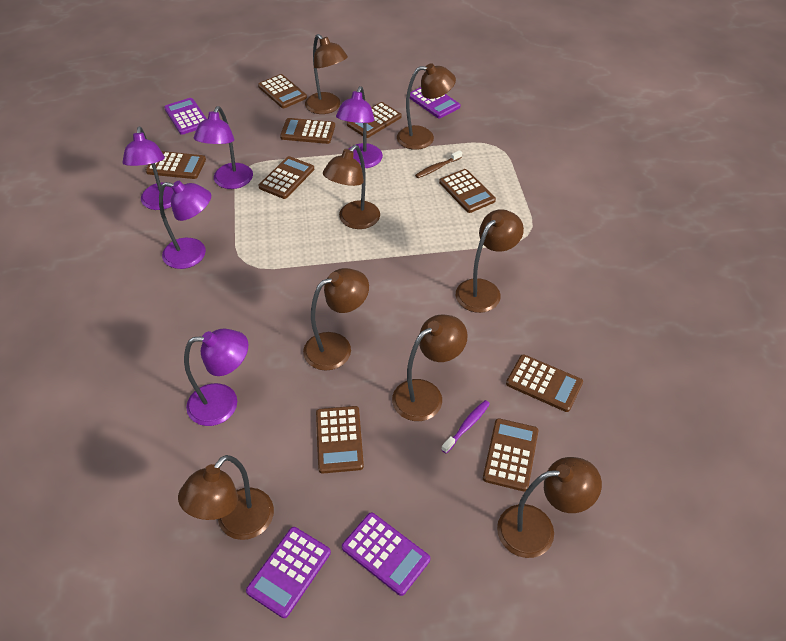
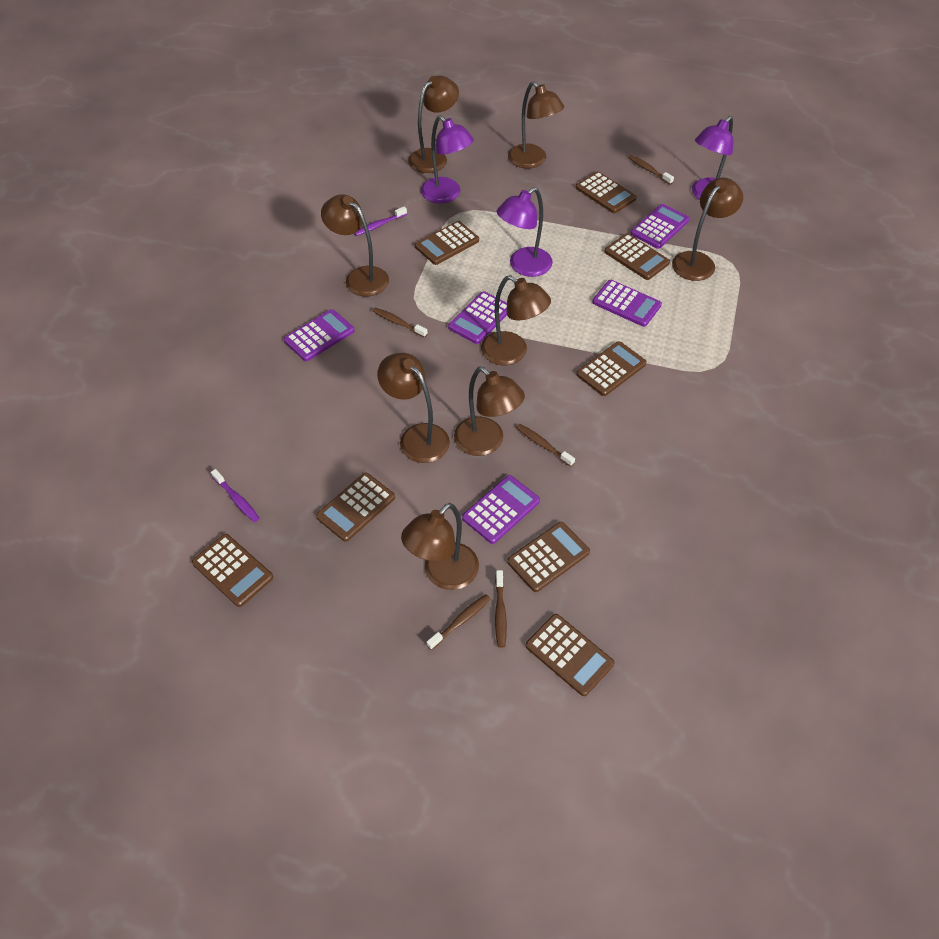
brown calculator: 9 -> 8
brown toothbrush: 1 -> 5
purple calculator: 4 -> 5
purple lamp: 5 -> 3
purple toothbrush: 1 -> 2

